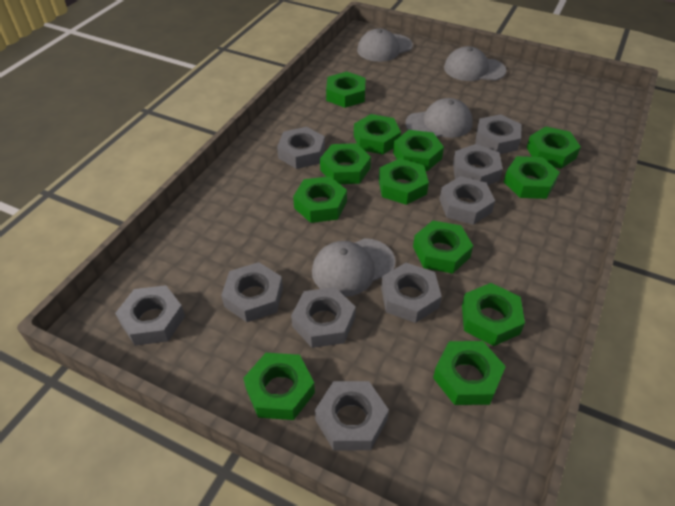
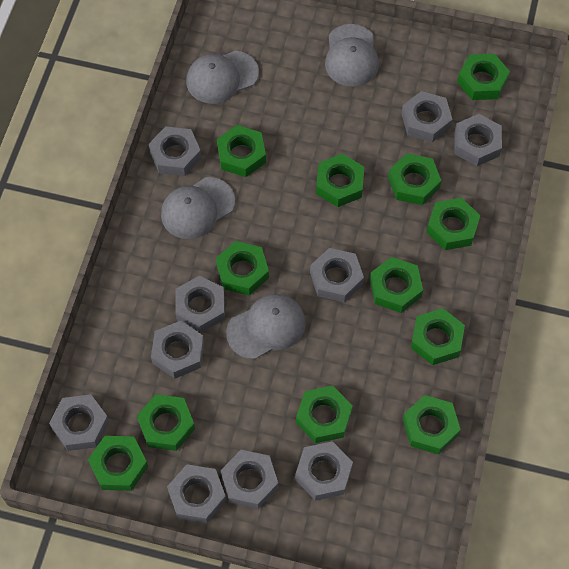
grey nut: 9 -> 10

